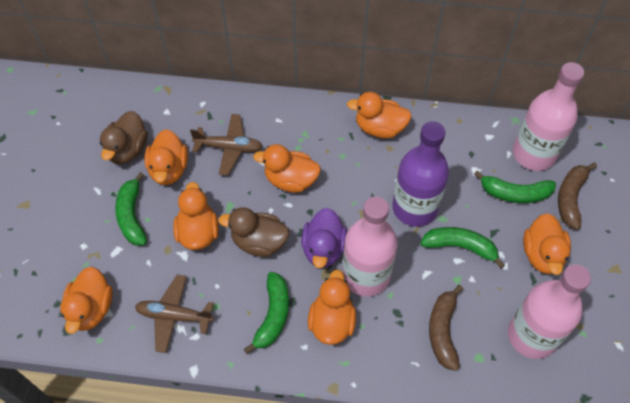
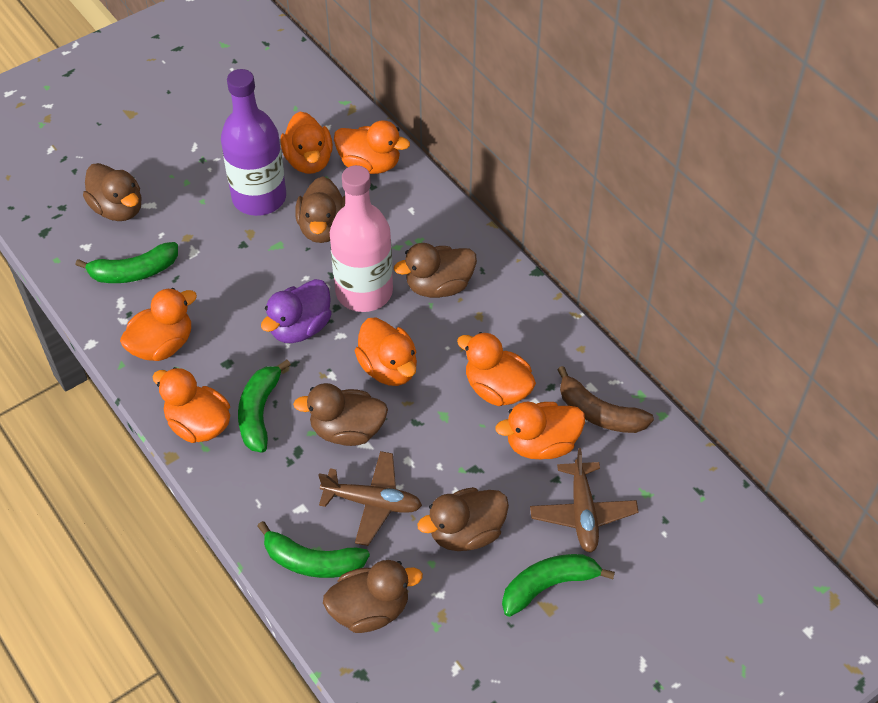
brown banana: 2 -> 1
brown duck: 2 -> 6
pink bottle: 3 -> 1

